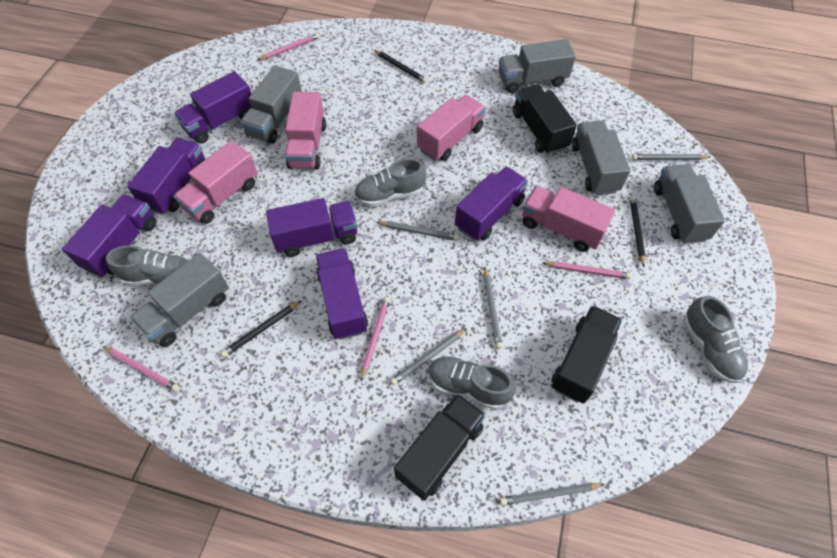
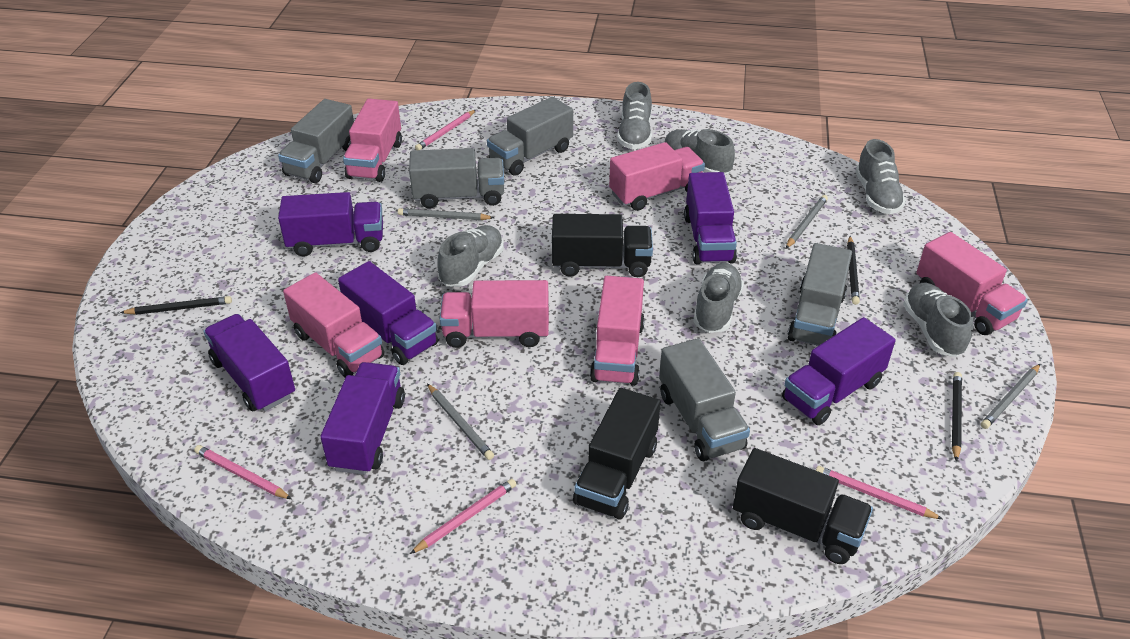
grey pencil: 5 -> 4
grey shoe: 4 -> 6
pink truck: 4 -> 6

